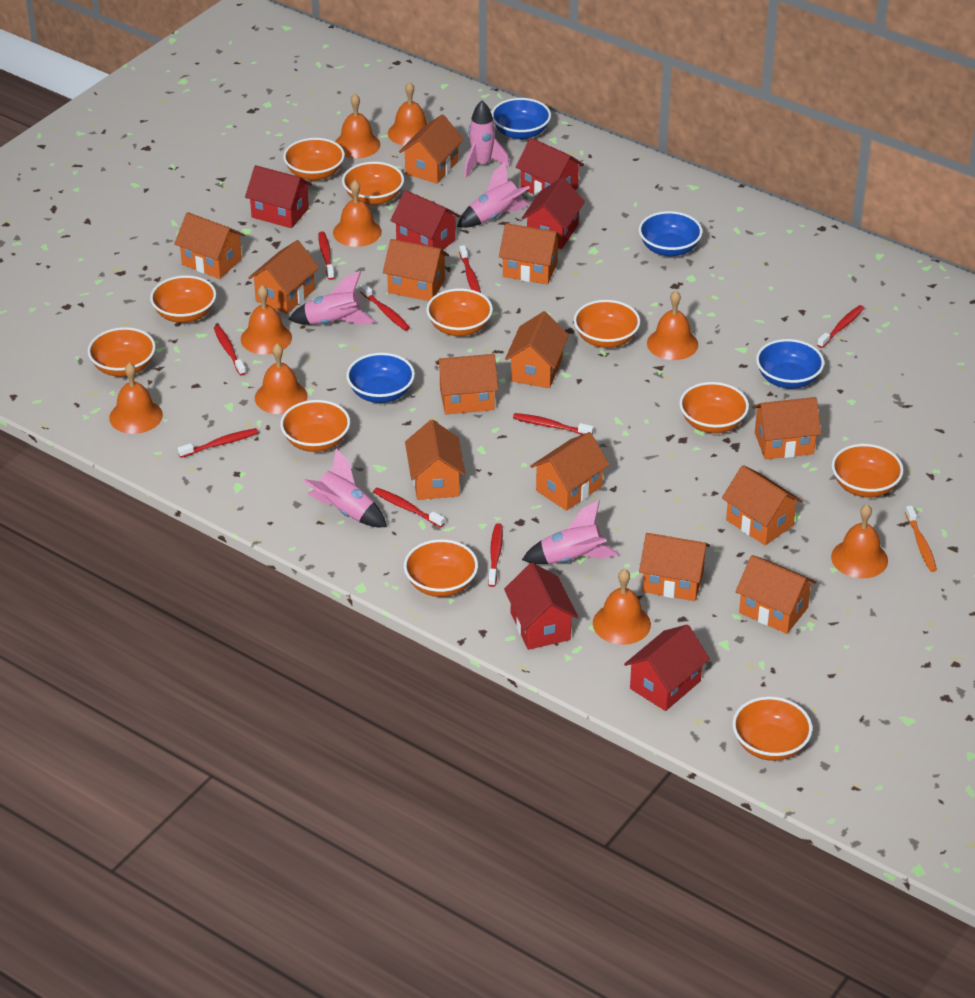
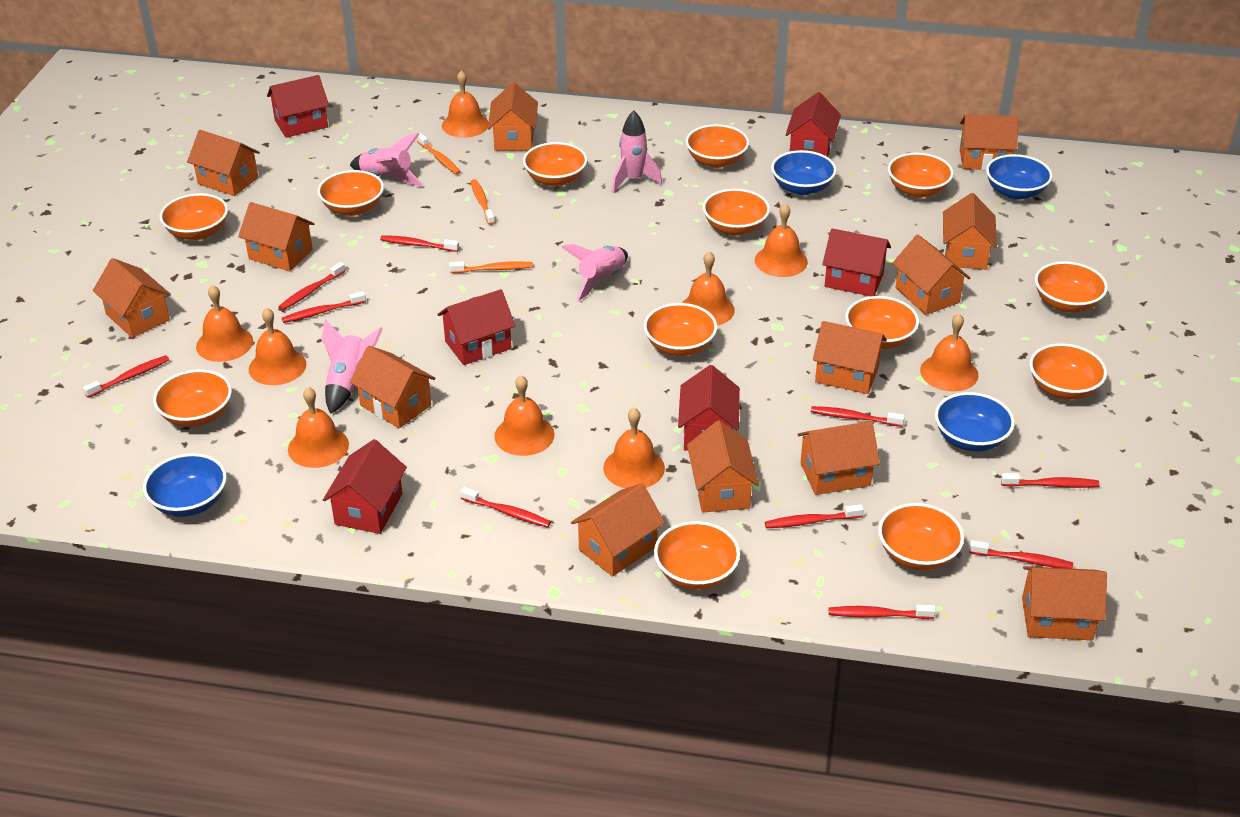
orange bowl: 11 -> 13
orange toothbrush: 1 -> 3
pink rocket: 5 -> 4
red toothbrush: 9 -> 10

